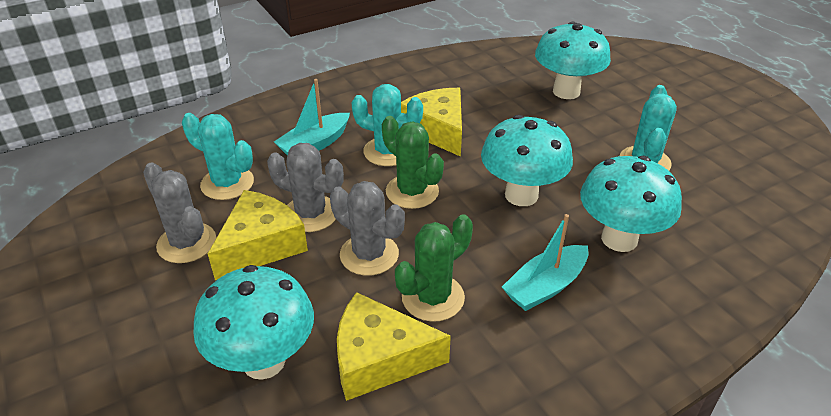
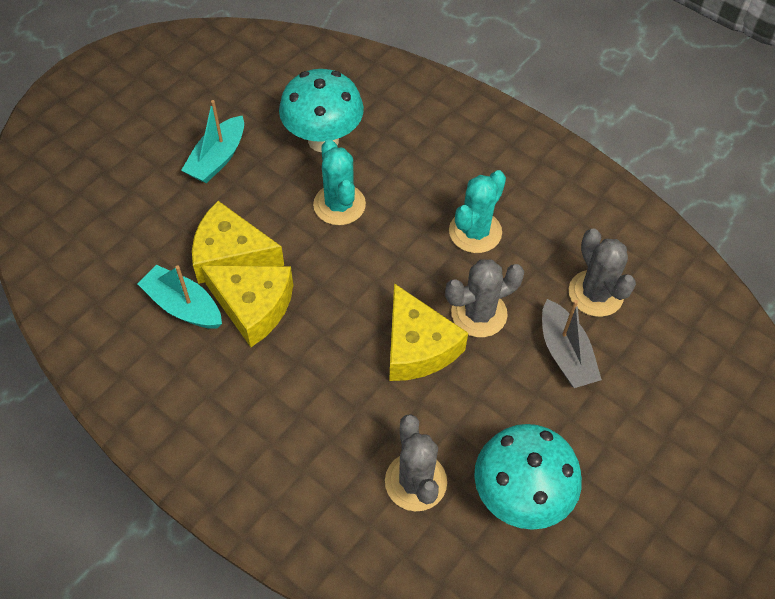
green cactus: 2 -> 0
grey boat: 0 -> 1
turquoise cactus: 3 -> 2
turquoise mushroom: 4 -> 2

